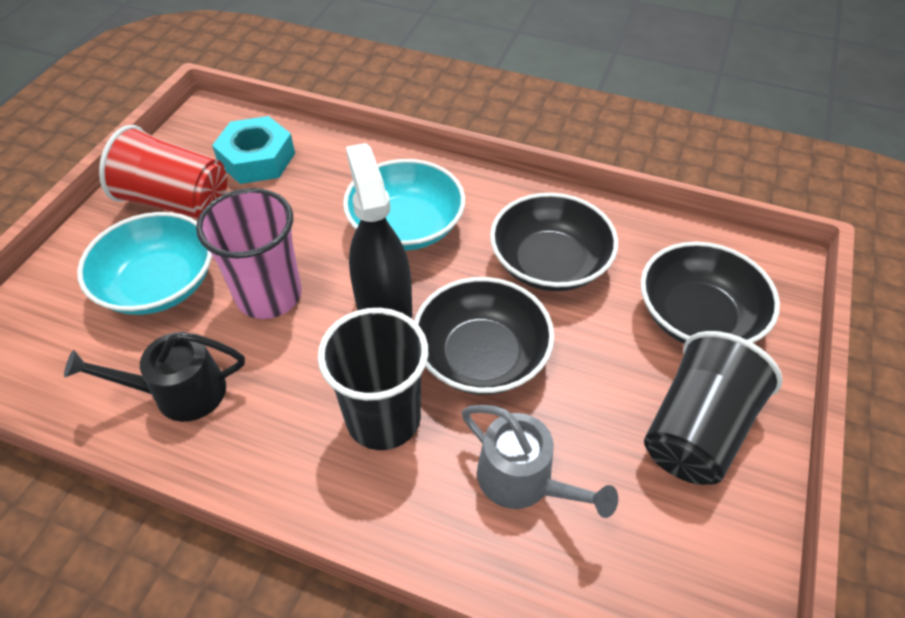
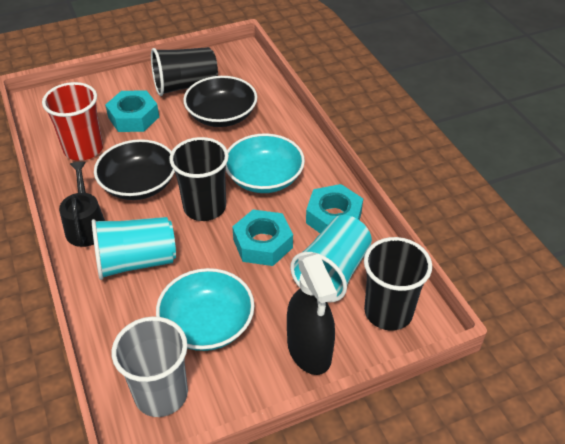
black bowl: 3 -> 2
black cup: 2 -> 3
grey cup: 0 -> 1
grey watering can: 1 -> 0
pink cup: 1 -> 0
turquoise cup: 0 -> 2
turquoise nut: 1 -> 3

